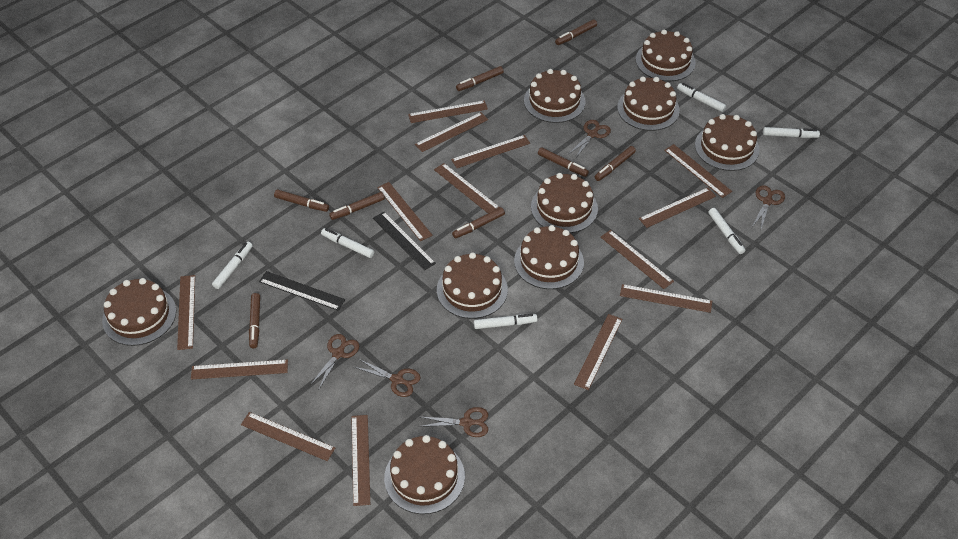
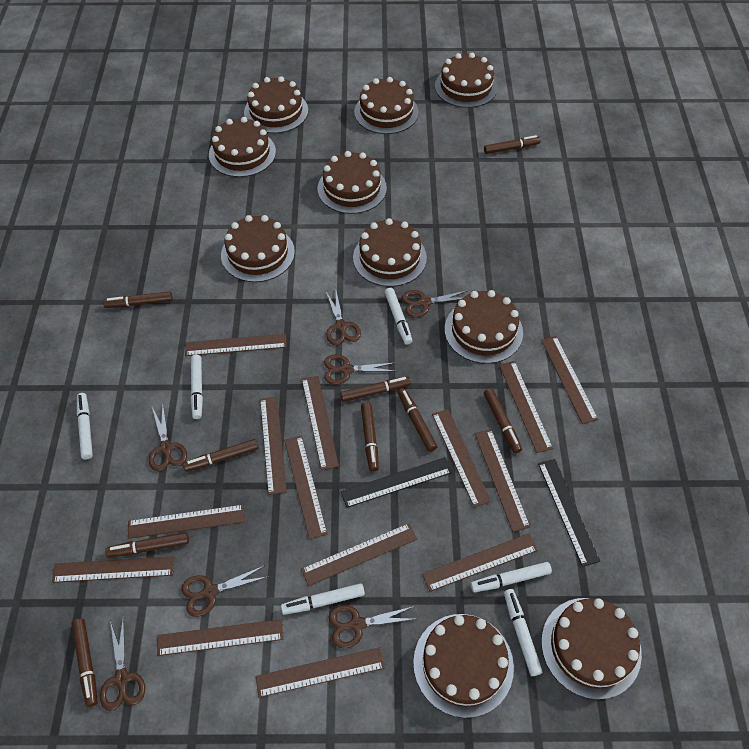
brown cake: 9 -> 10
brown marker: 8 -> 9
brown scissors: 5 -> 7

